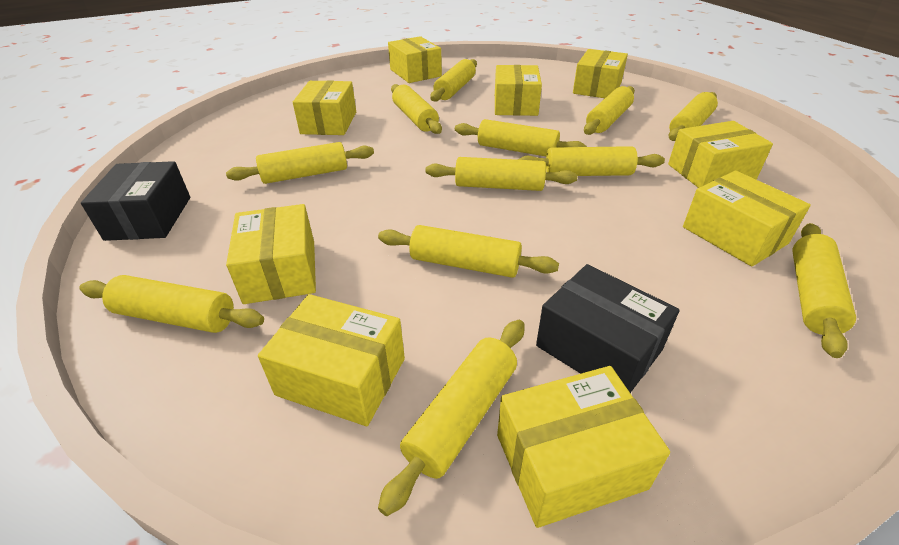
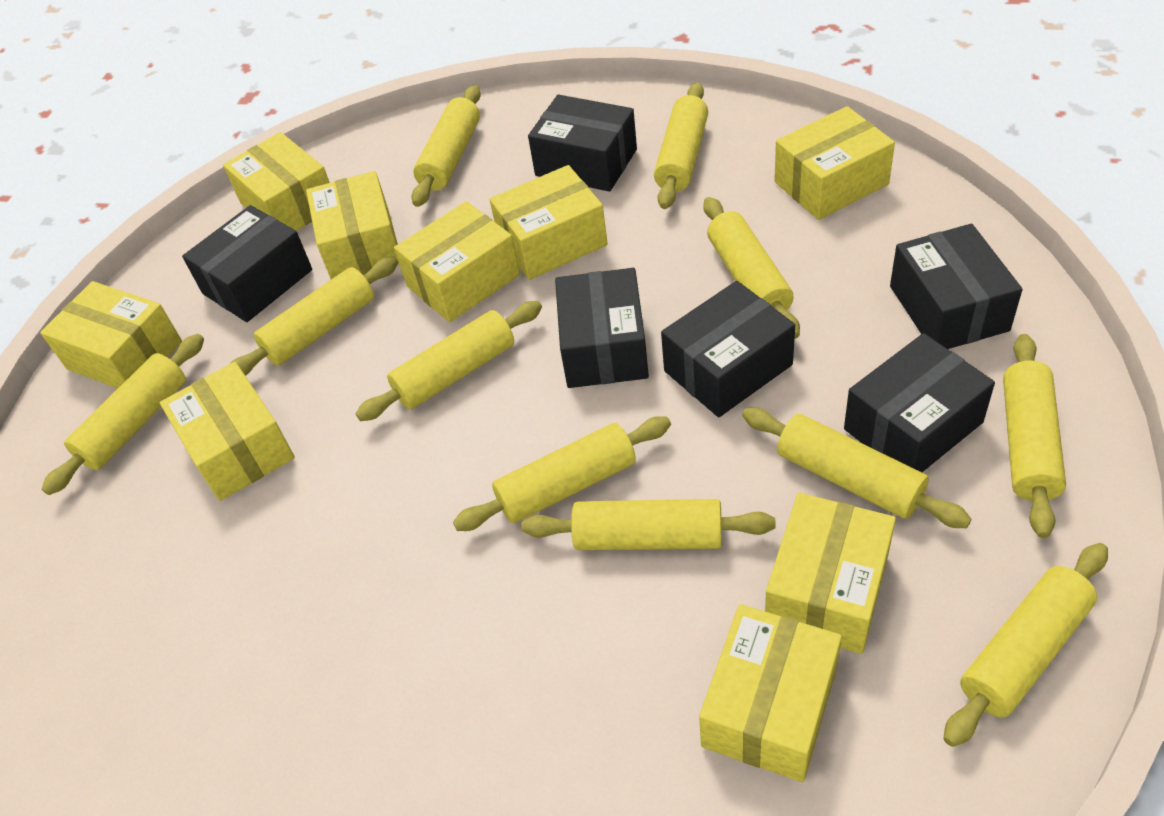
black box: 2 -> 6
yellow rolling pin: 12 -> 11

